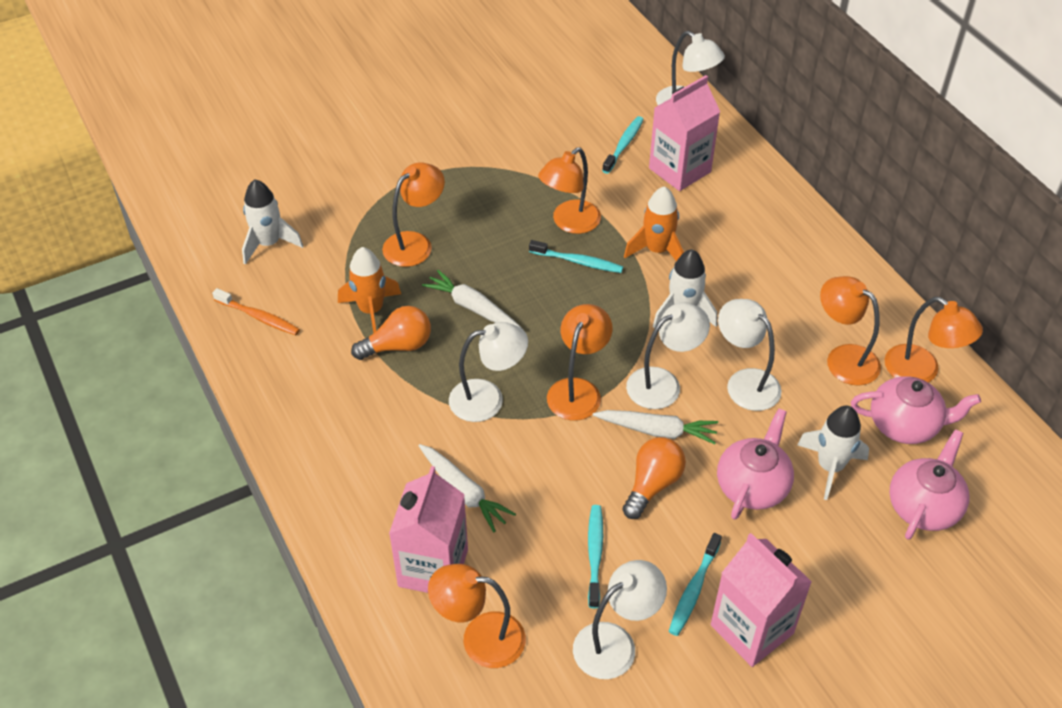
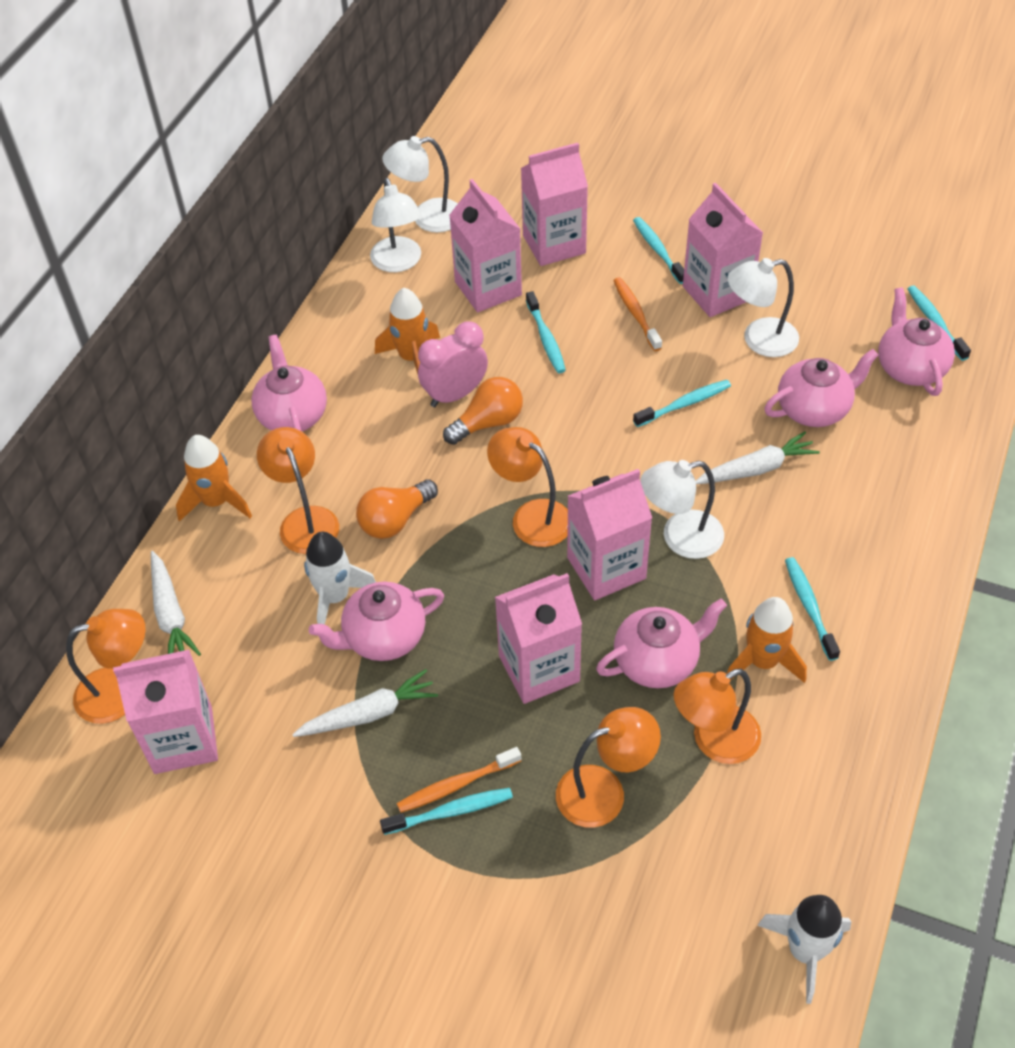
orange lamp: 6 -> 5
orange rocket: 2 -> 3
orange toothbrush: 1 -> 2
pink carton: 3 -> 6
pink clock: 0 -> 1
pink teapot: 3 -> 5
turquoise toothbrush: 4 -> 6
white lamp: 5 -> 4
white rocket: 3 -> 2

